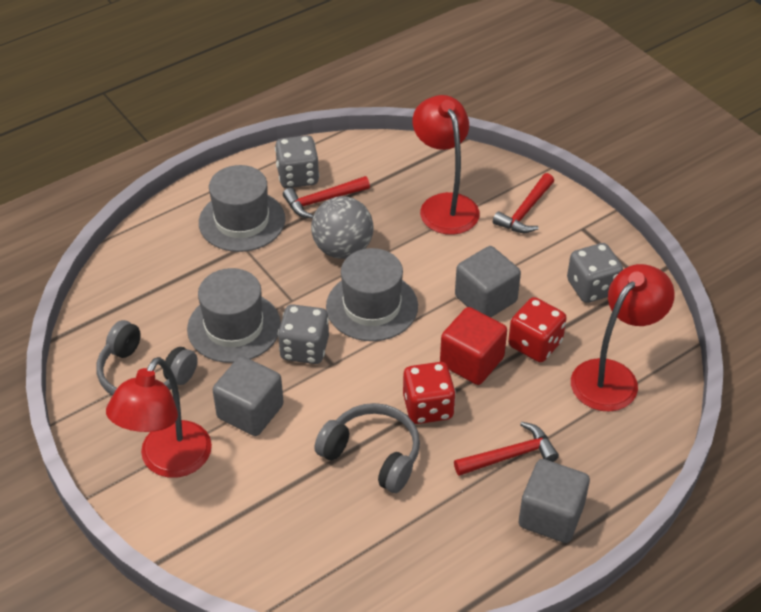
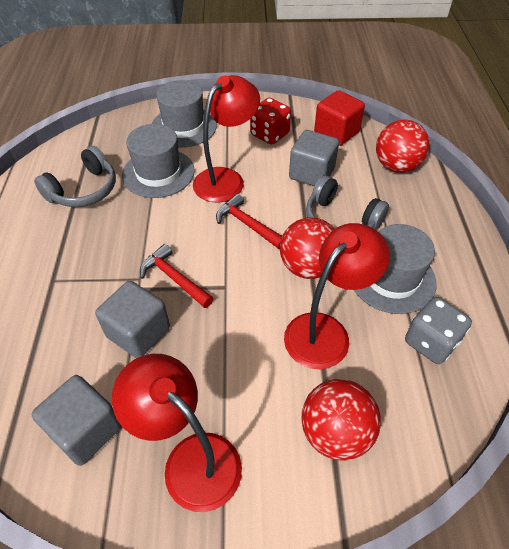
grey ball: 1 -> 0
grey dice: 3 -> 1
red ball: 0 -> 3
red dice: 2 -> 1
red hammer: 3 -> 2

